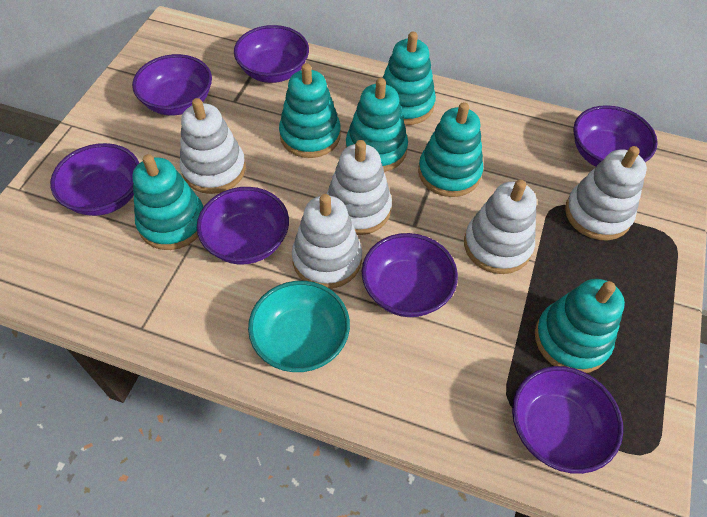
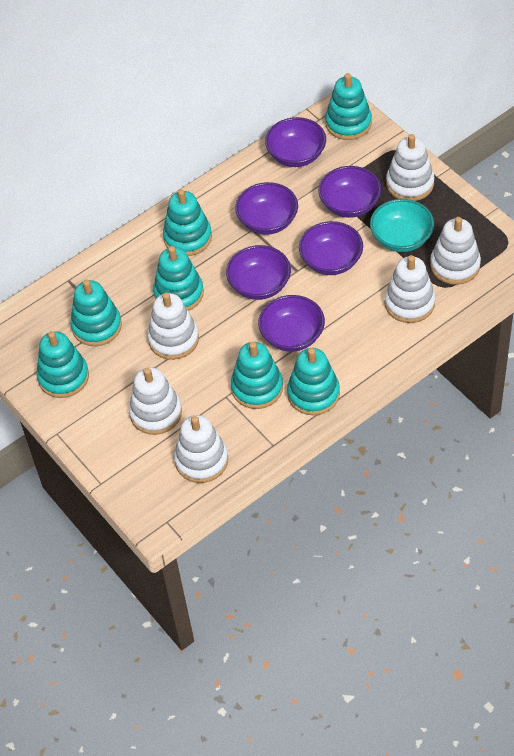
purple bowl: 7 -> 6
turquoise stacking toy: 6 -> 7
white stacking toy: 5 -> 6

